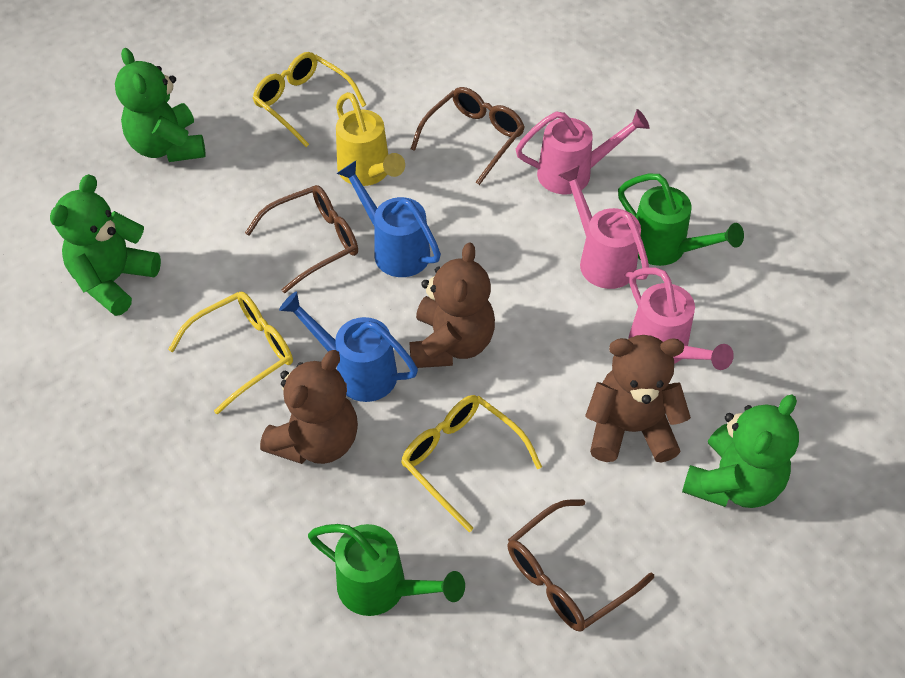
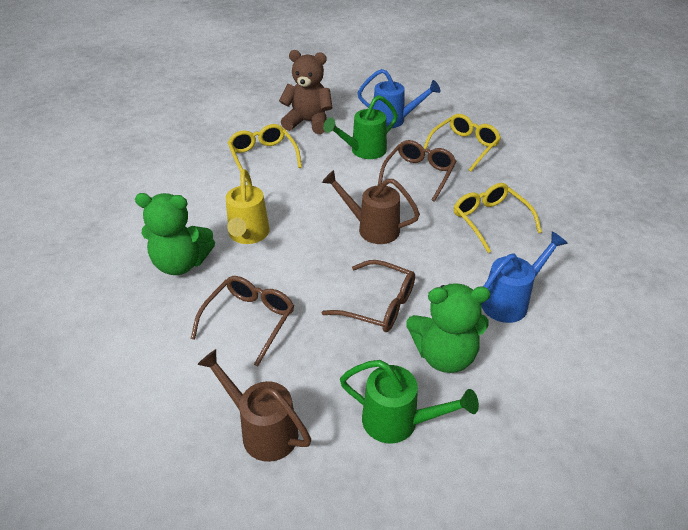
brown teddy bear: 3 -> 1
brown watering can: 0 -> 2
green teddy bear: 3 -> 2
pink watering can: 3 -> 0

